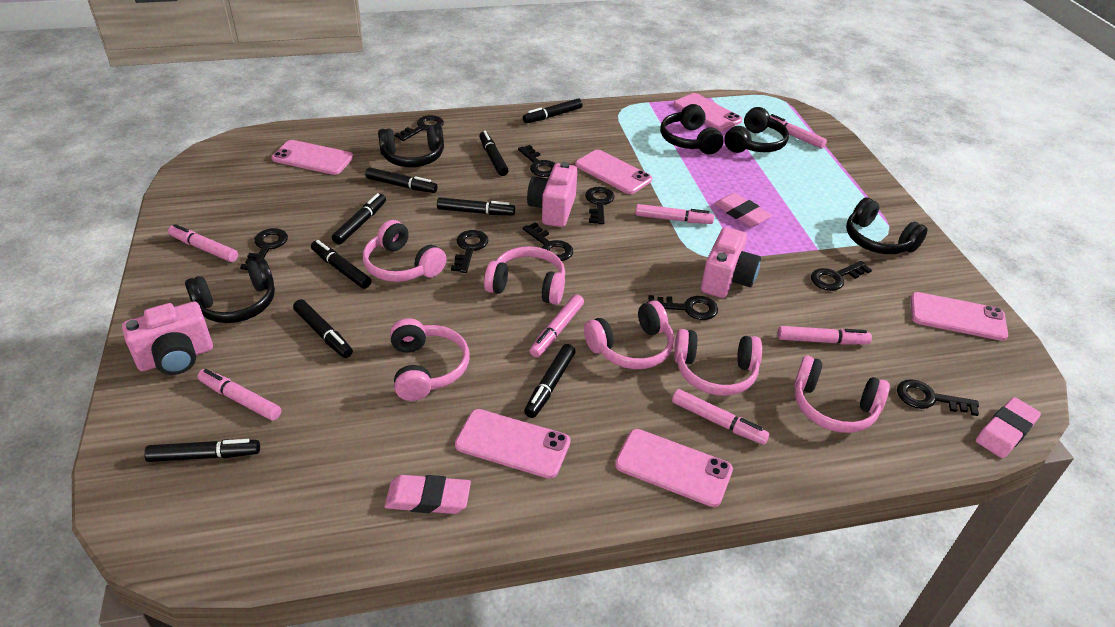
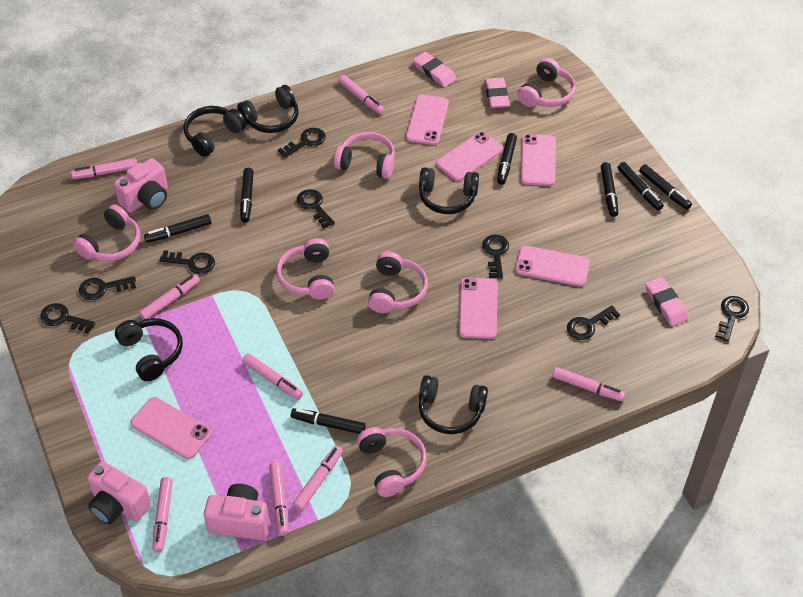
black key: 9 -> 8
black marker: 9 -> 7
pink marker: 7 -> 8

